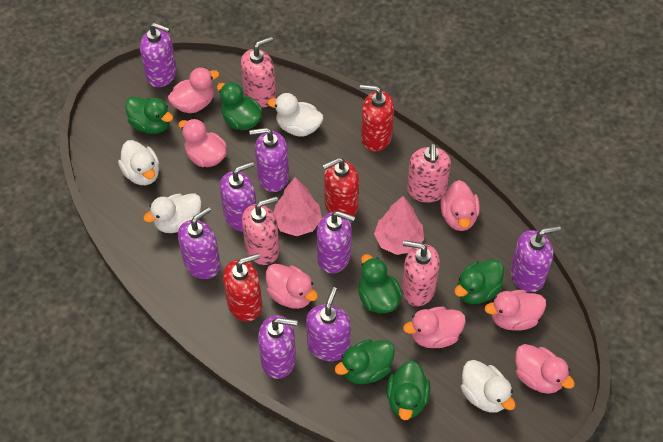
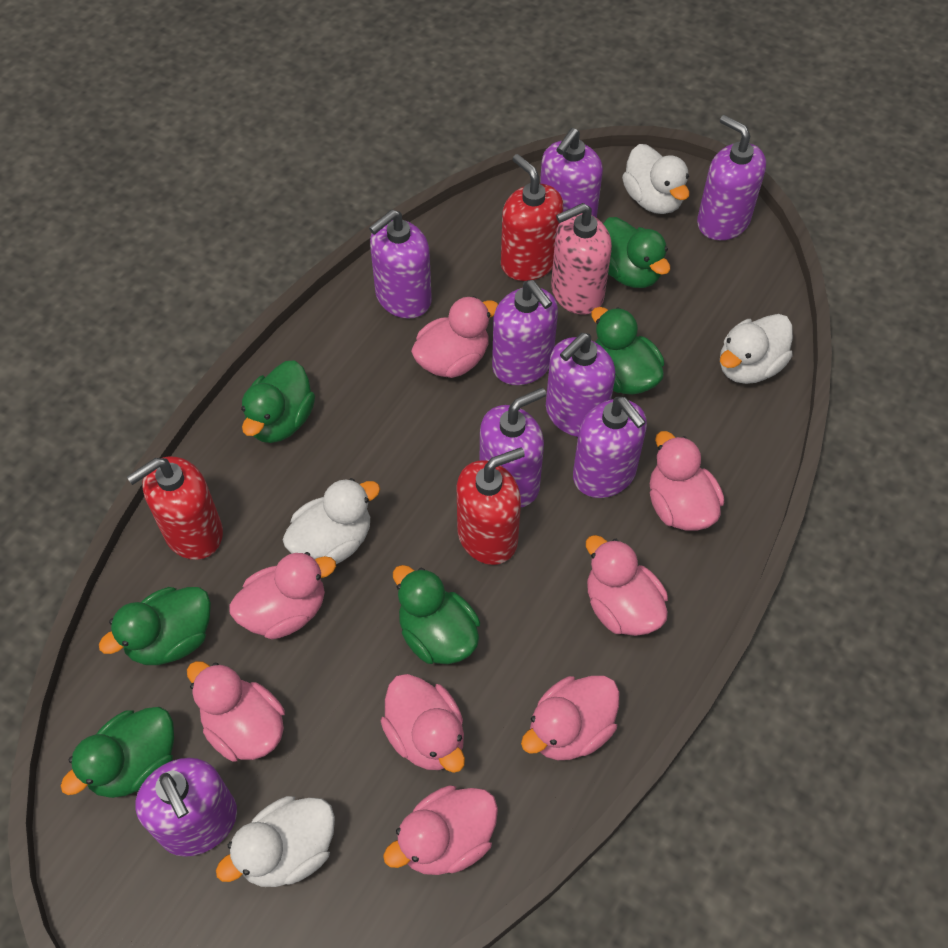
pink duck: 7 -> 8
pink soap dispenser: 4 -> 1
pink tree: 2 -> 0

